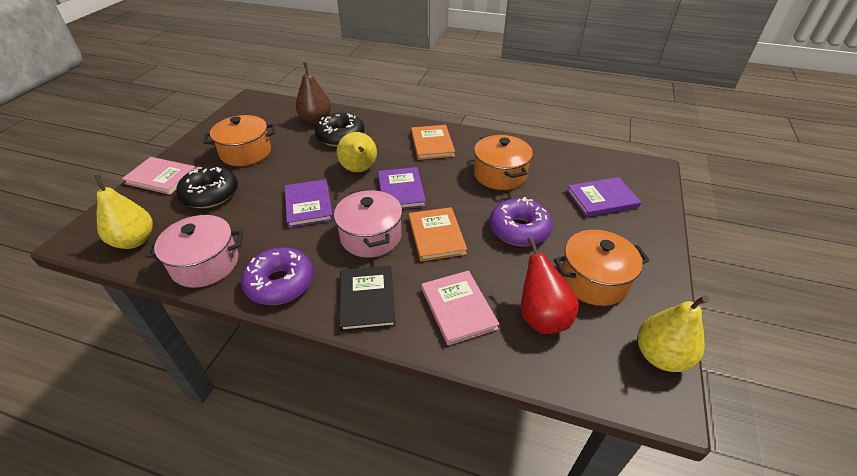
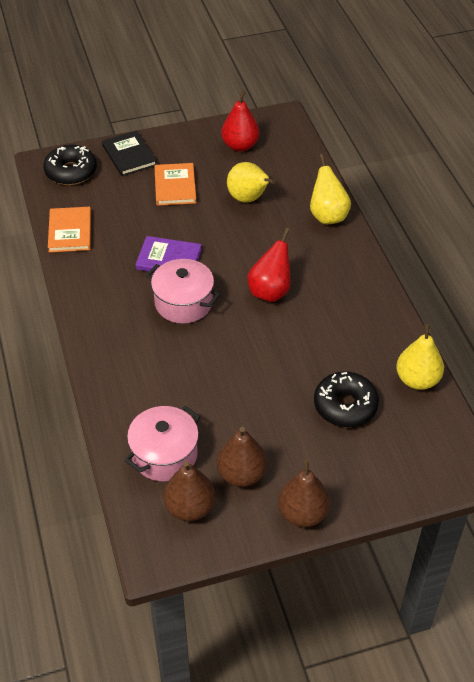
brown pear: 1 -> 3
orange pot: 3 -> 0
pink book: 2 -> 0
purple book: 3 -> 1
purple donut: 2 -> 0
red pear: 1 -> 2

